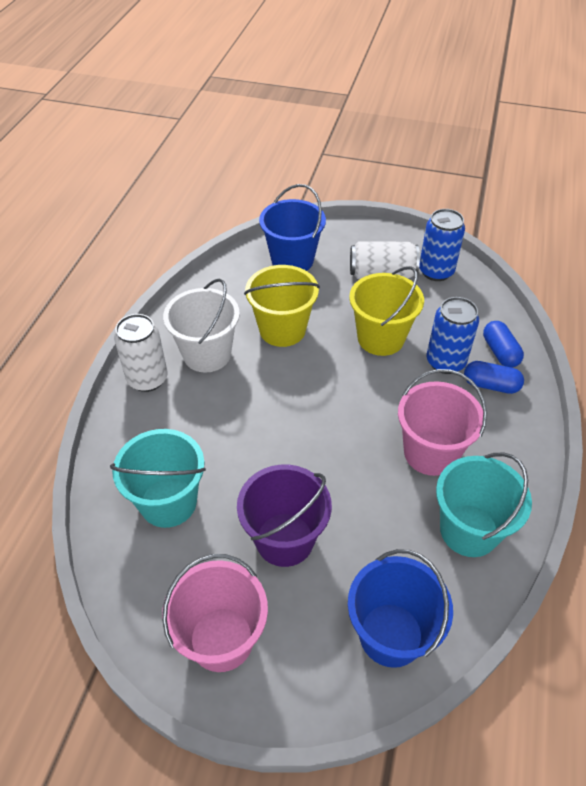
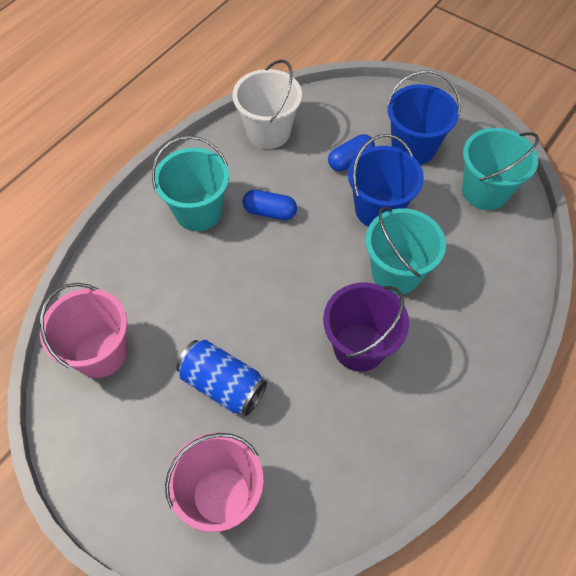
blue can: 2 -> 1
turquoise bucket: 2 -> 3
white can: 2 -> 0
yellow bucket: 2 -> 0

